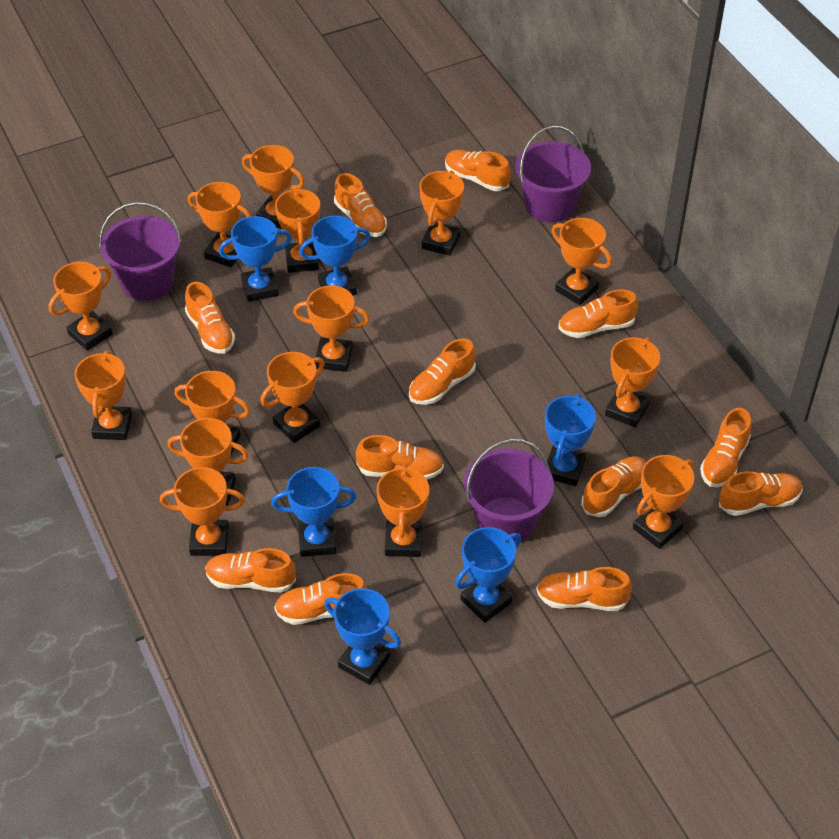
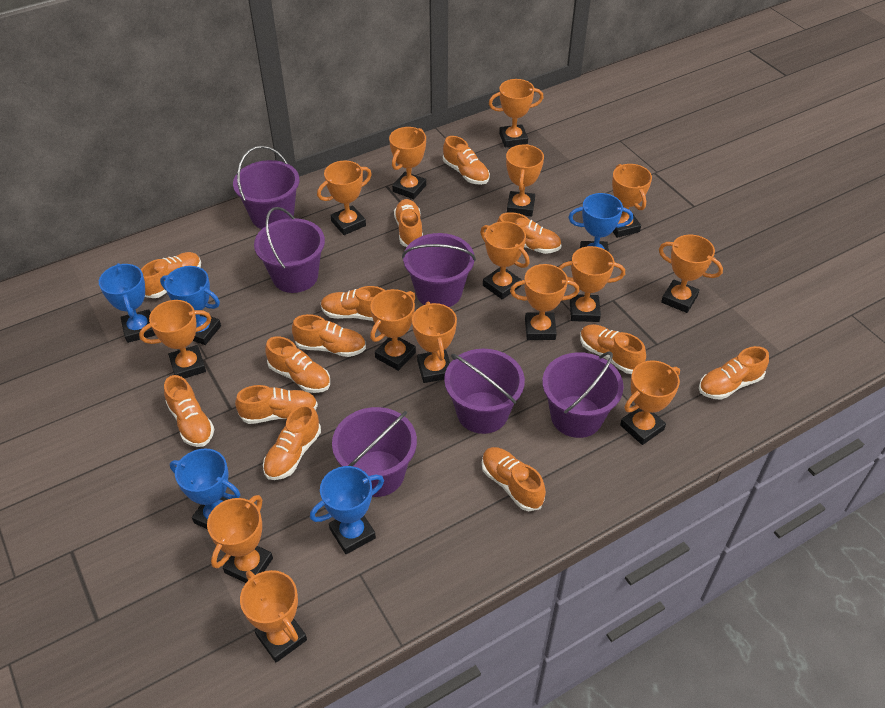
blue trophy: 6 -> 5
orange shoe: 12 -> 13
purple bucket: 3 -> 6

